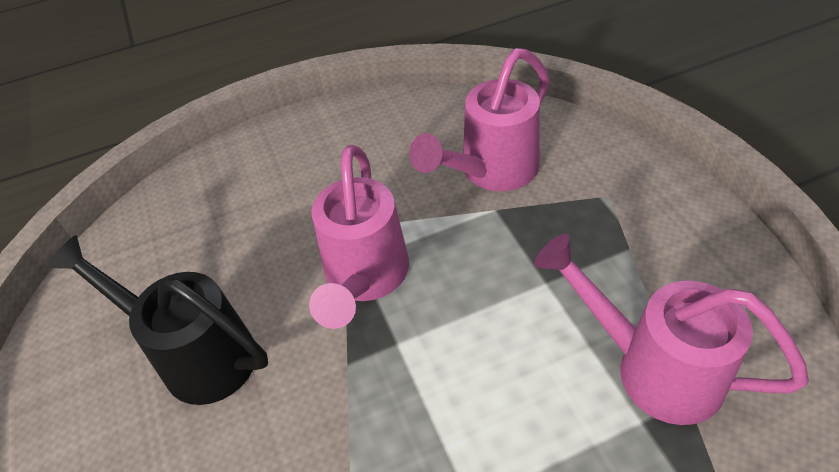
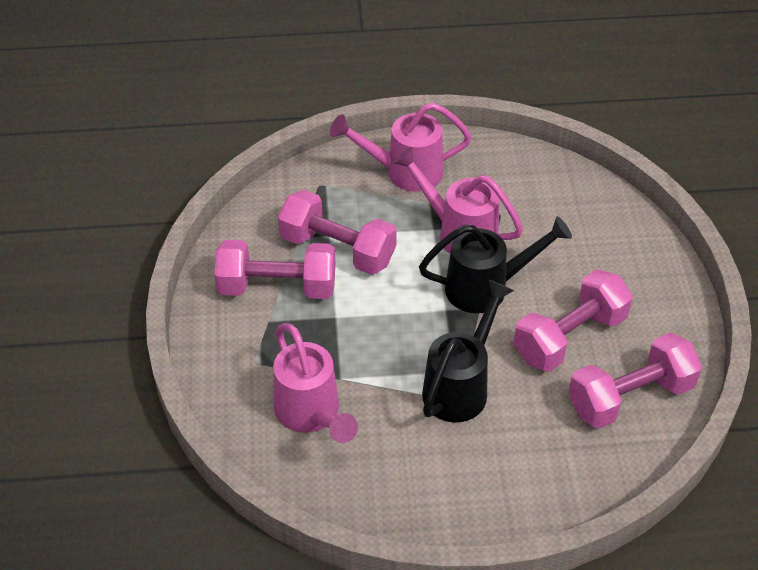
black watering can: 1 -> 2
pink dumbbell: 0 -> 4

